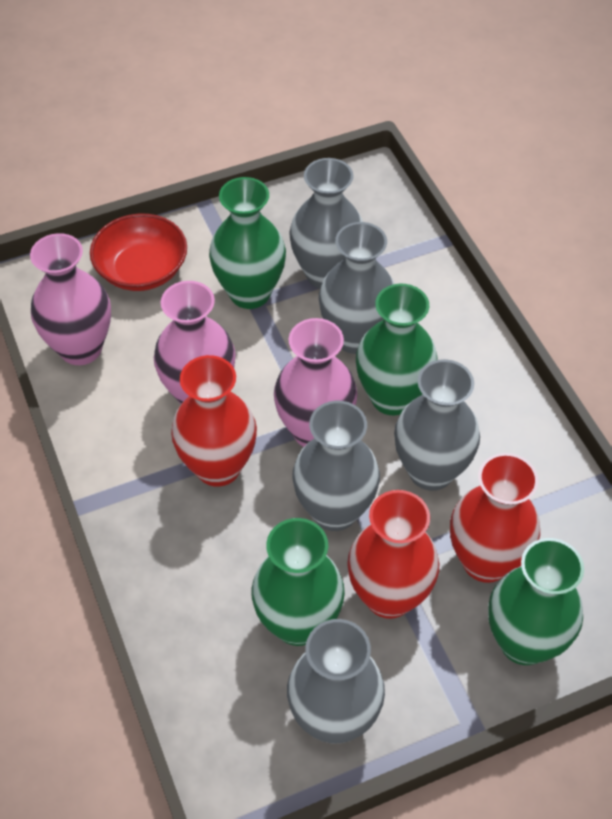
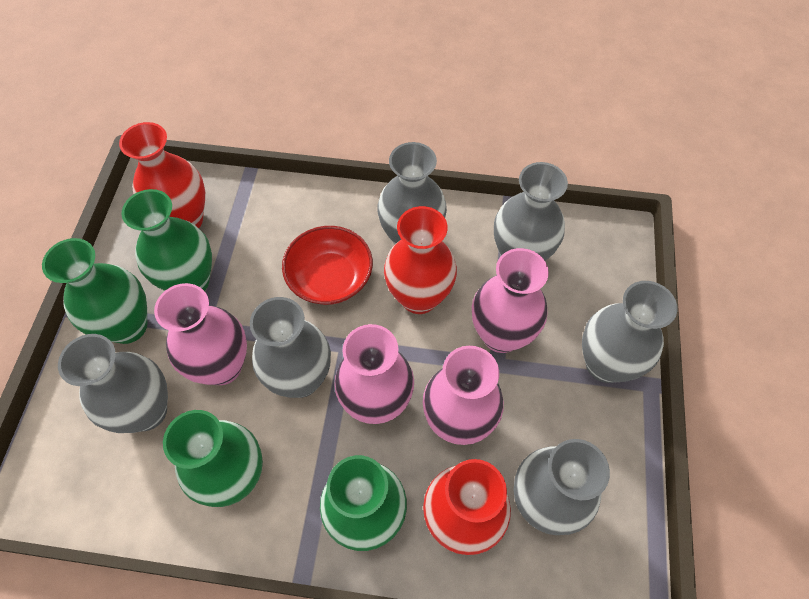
grey vase: 5 -> 6
pink vase: 3 -> 4

